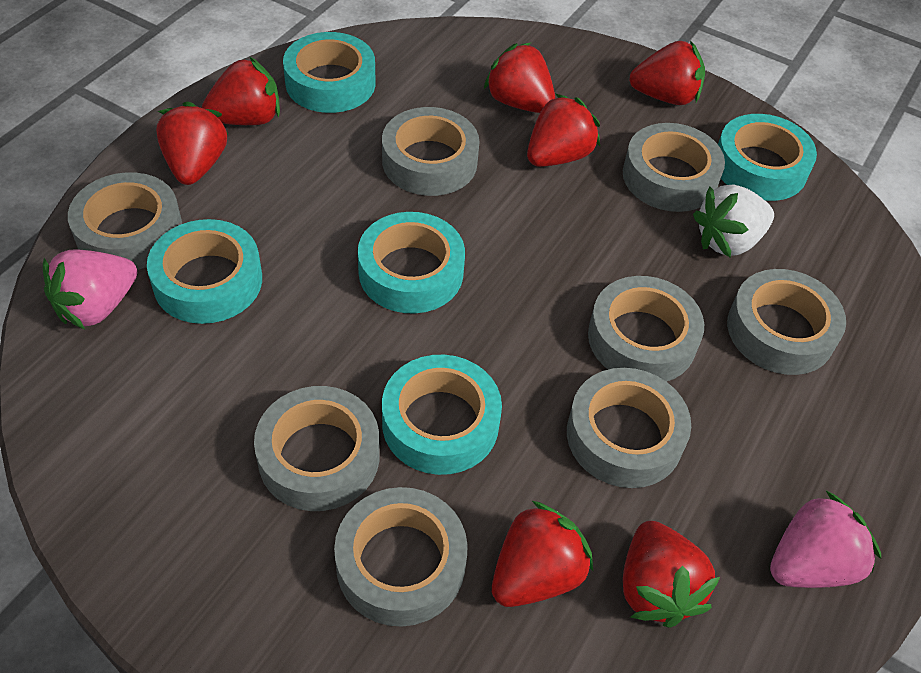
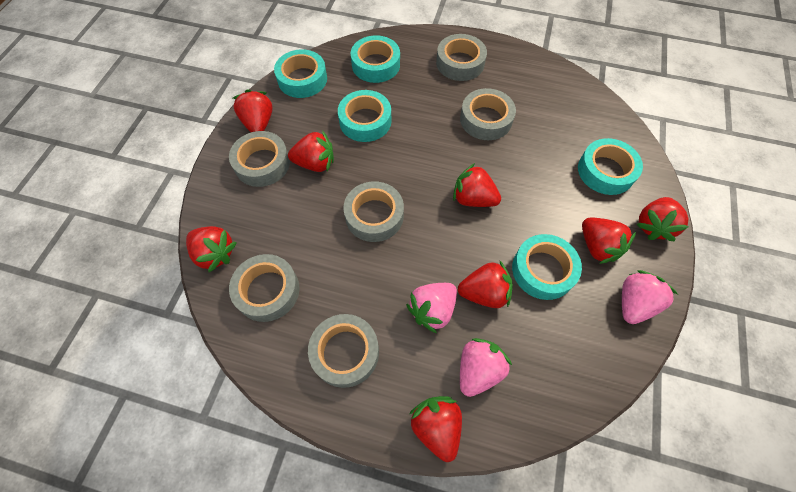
grey tape: 8 -> 6
pink strawberry: 2 -> 3
red strawberry: 7 -> 8
white strawberry: 1 -> 0

